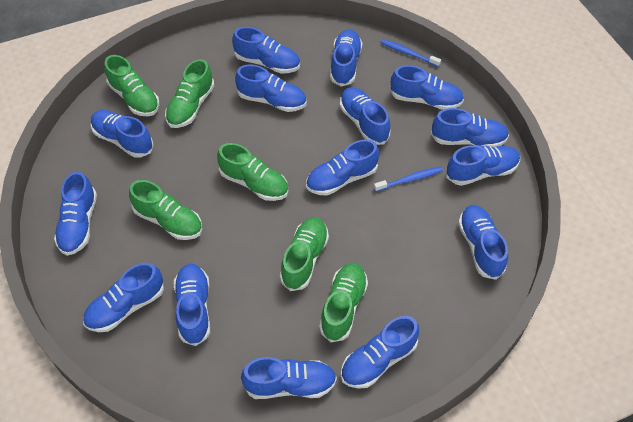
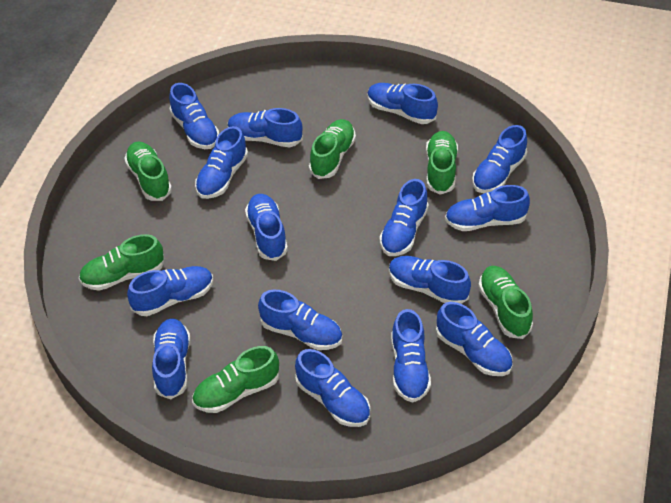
blue toothbrush: 2 -> 0

